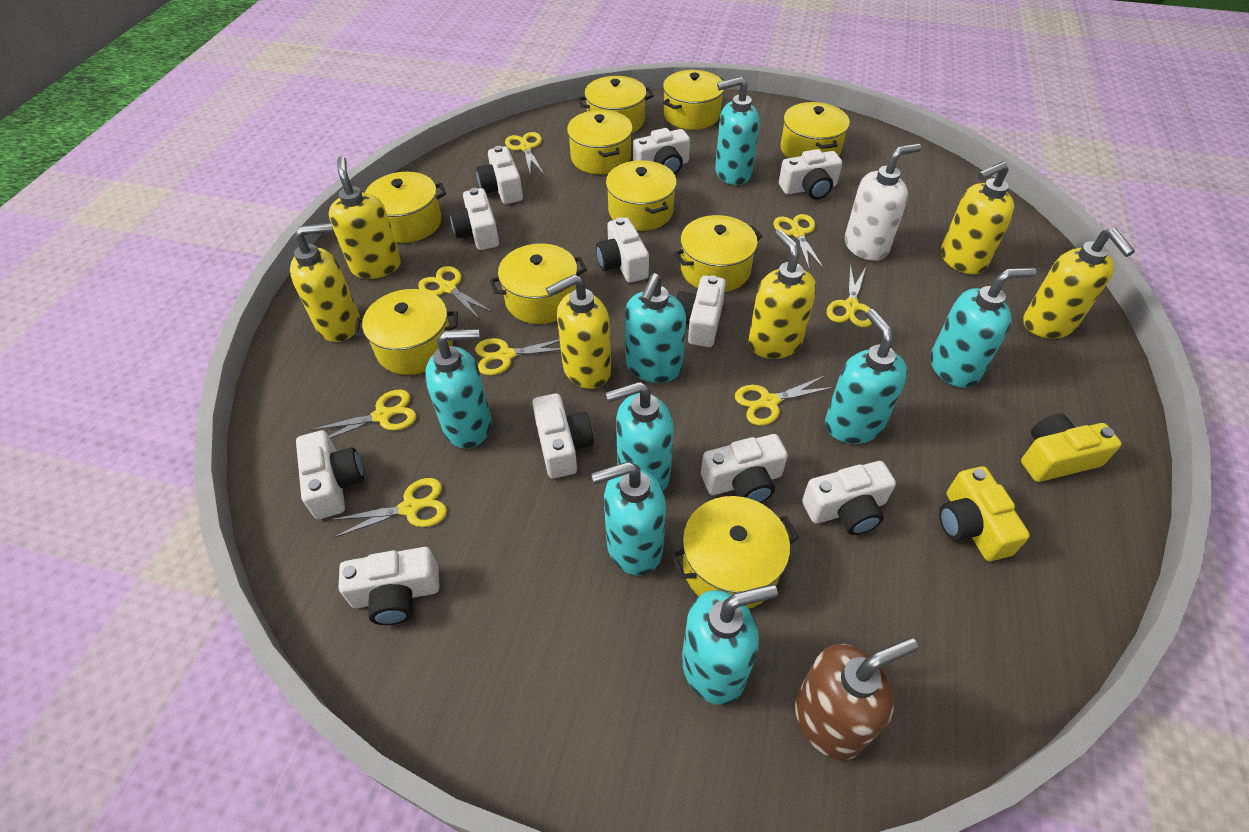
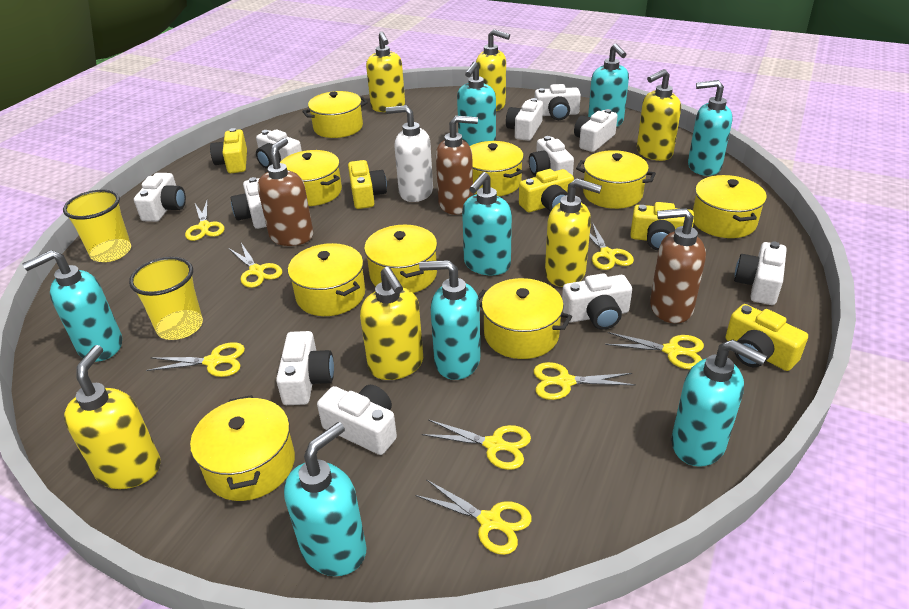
brown soap dispenser: 1 -> 3
yellow camera: 2 -> 5
yellow cup: 0 -> 2
yellow pot: 10 -> 9

